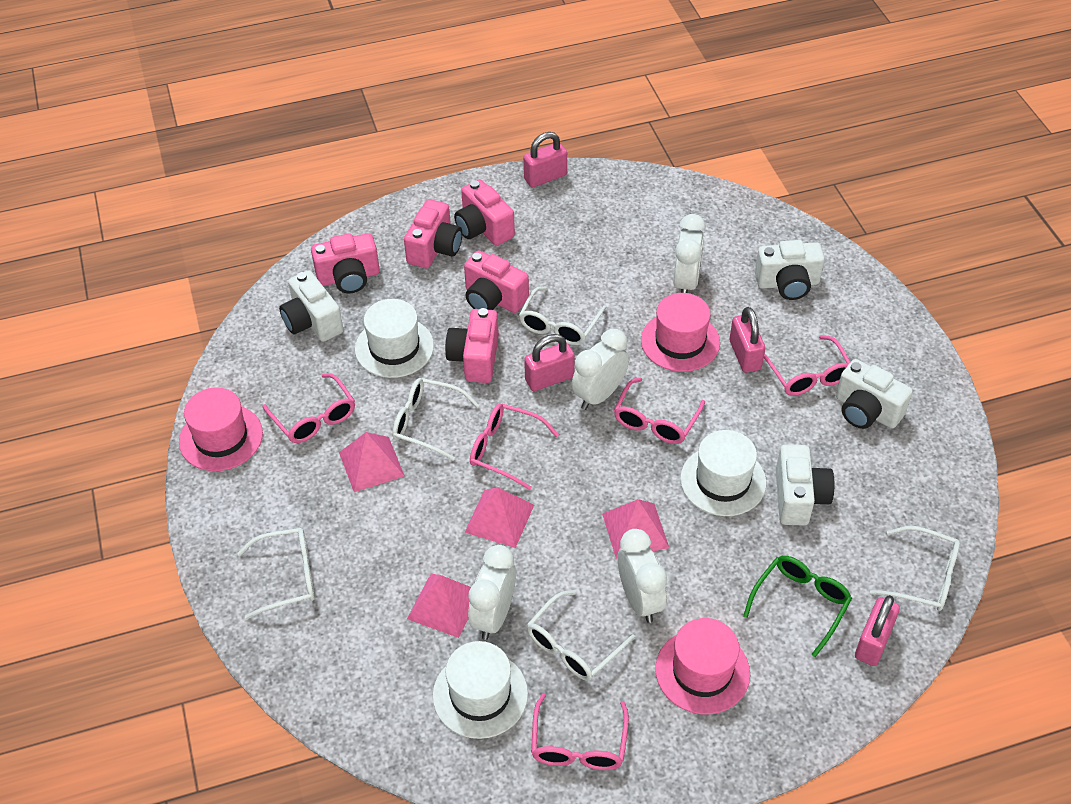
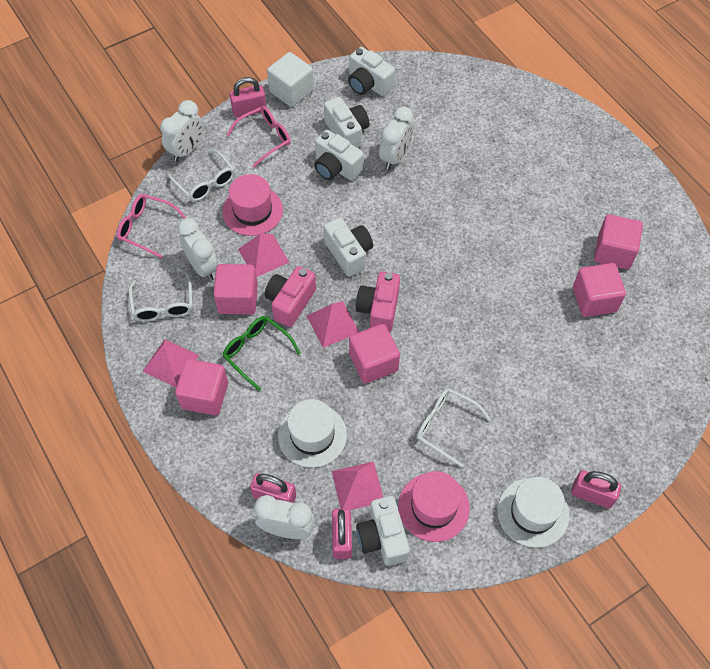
pink camera: 5 -> 2
pink cube: 0 -> 5
pink glasses: 5 -> 2
pink hat: 3 -> 2
white camera: 4 -> 5
white cube: 0 -> 1
white glasses: 5 -> 3
white hat: 3 -> 2

